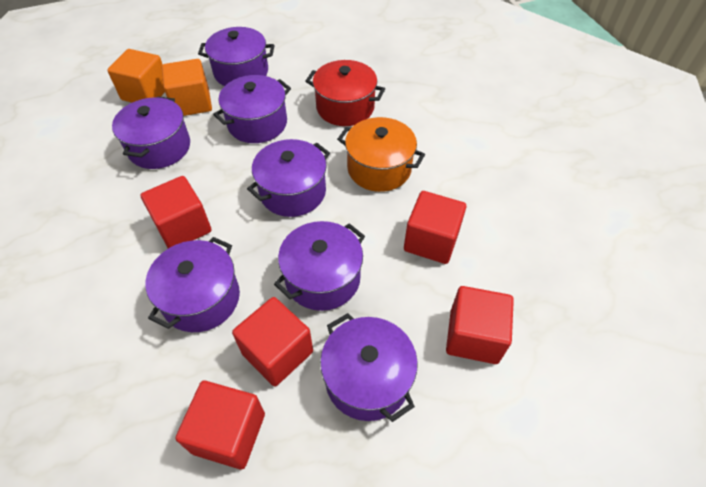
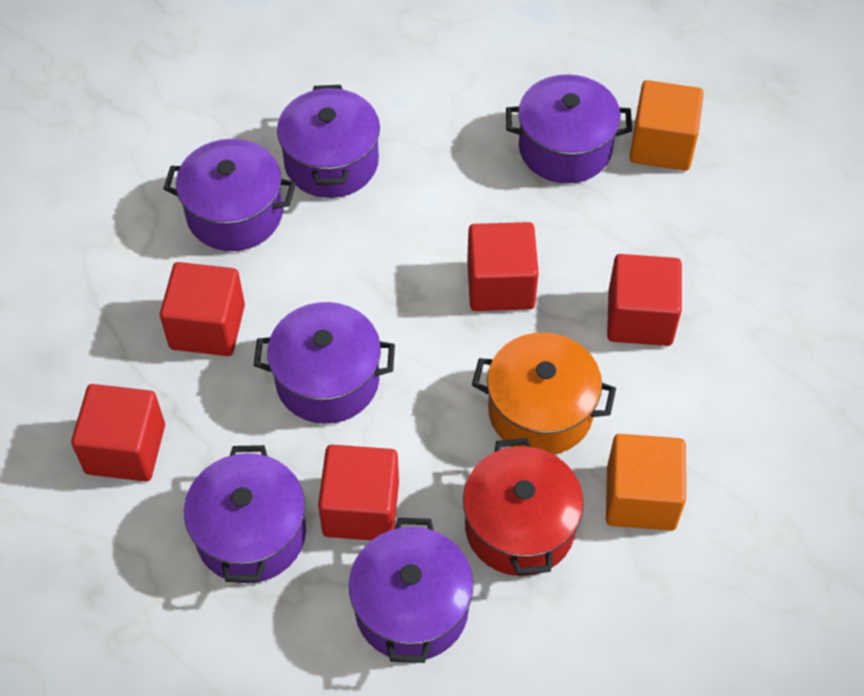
purple pot: 7 -> 6

